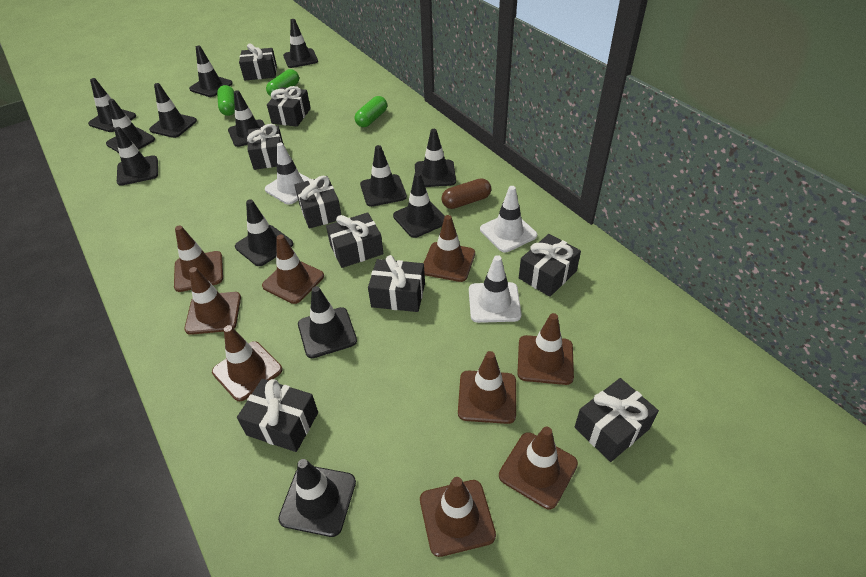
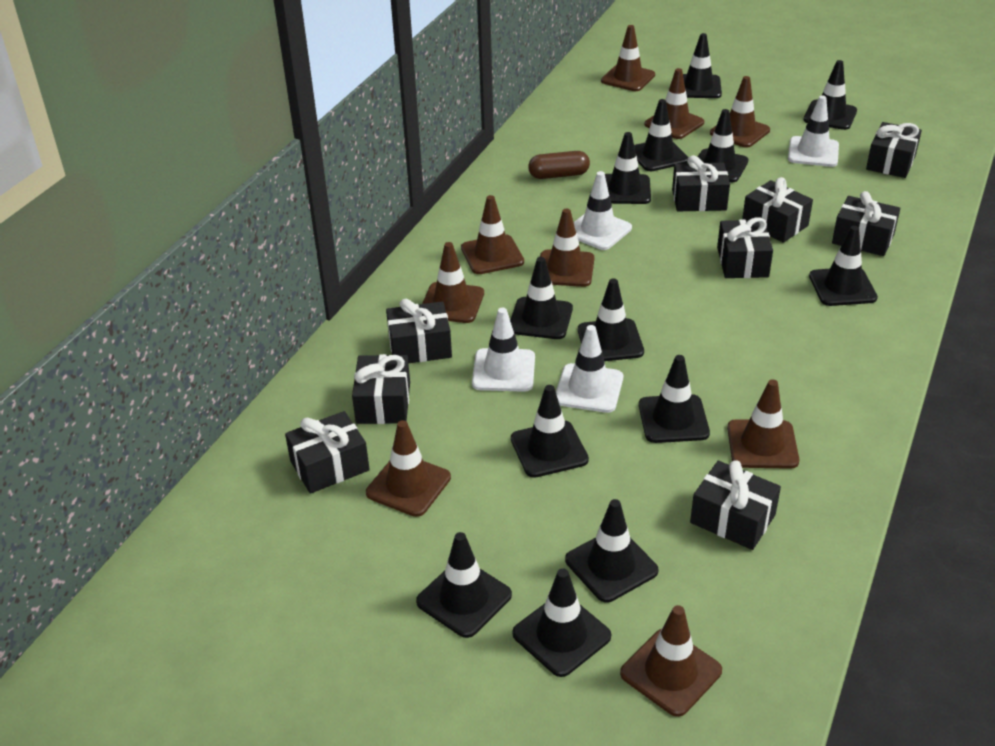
green capsule: 3 -> 0
white traffic cone: 3 -> 4

